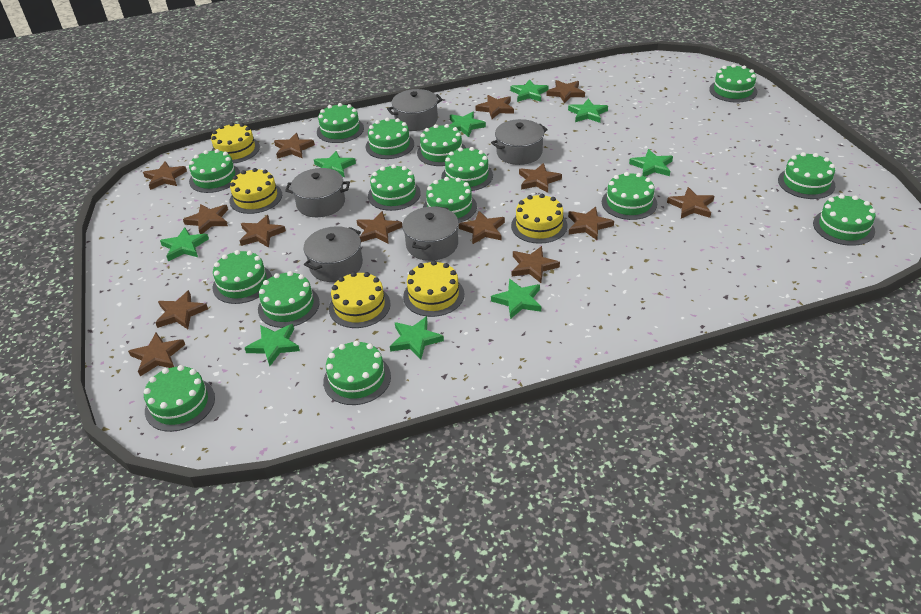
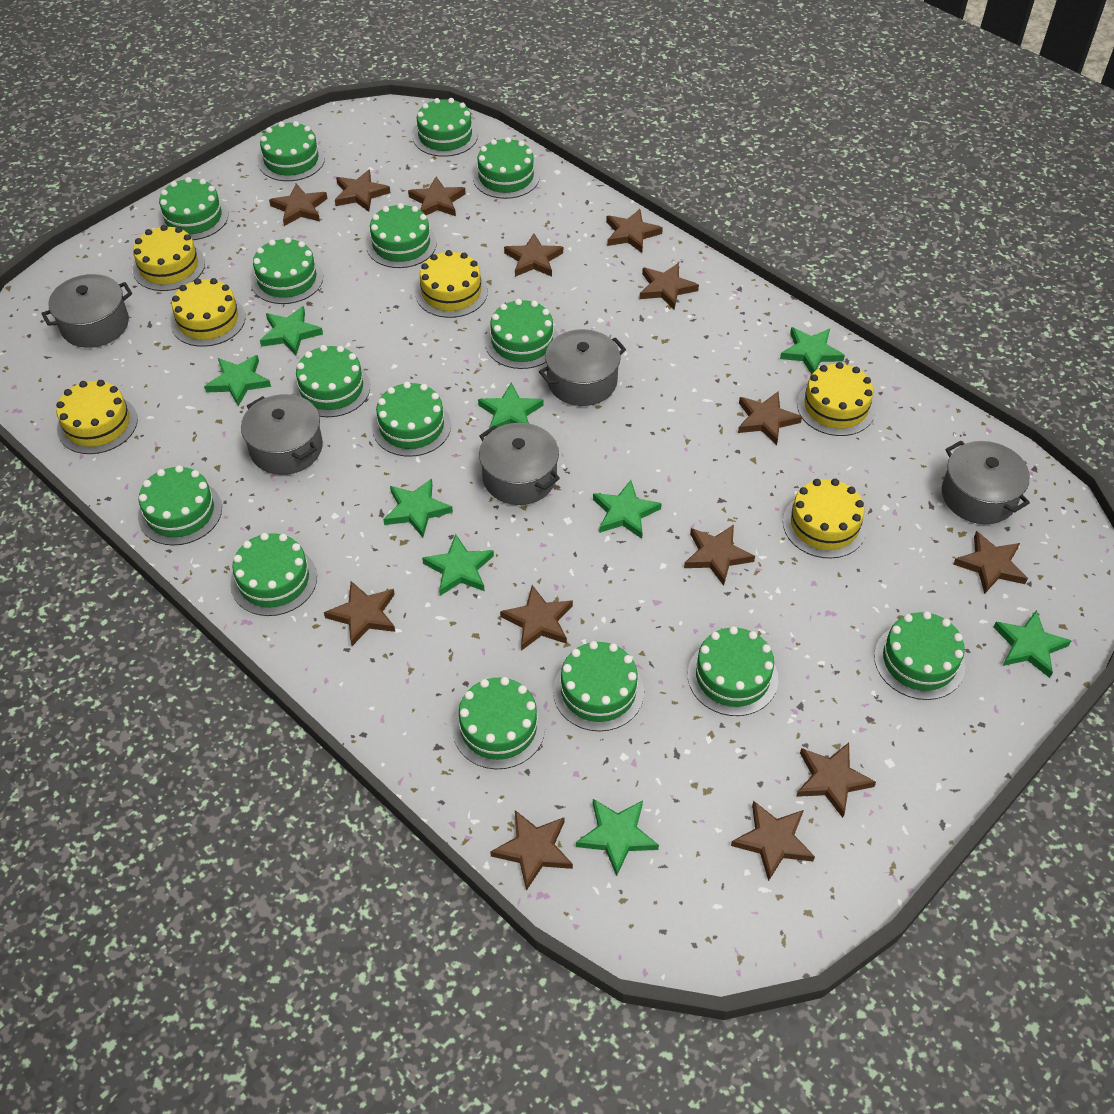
yellow cake: 5 -> 6

